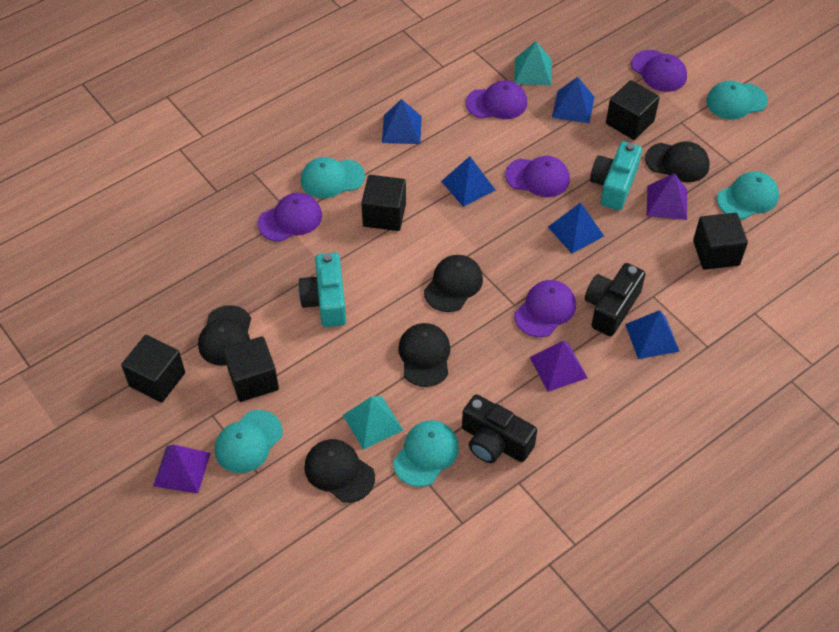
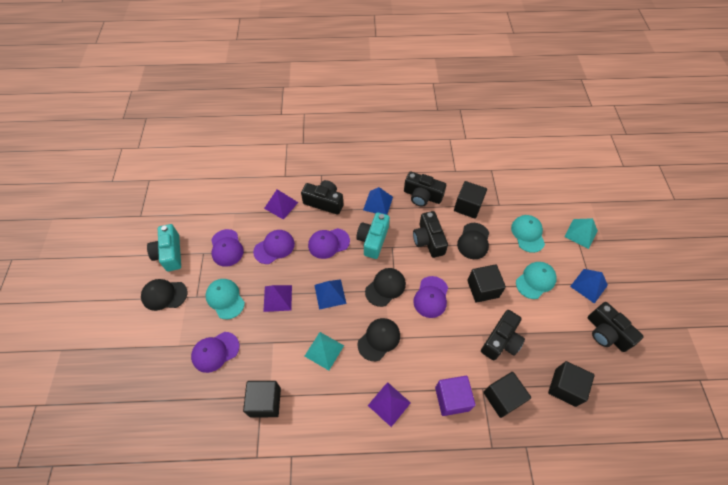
black camera: 2 -> 5
black cap: 5 -> 4
blue pyramid: 5 -> 3
purple cube: 0 -> 1
turquoise cap: 5 -> 3

